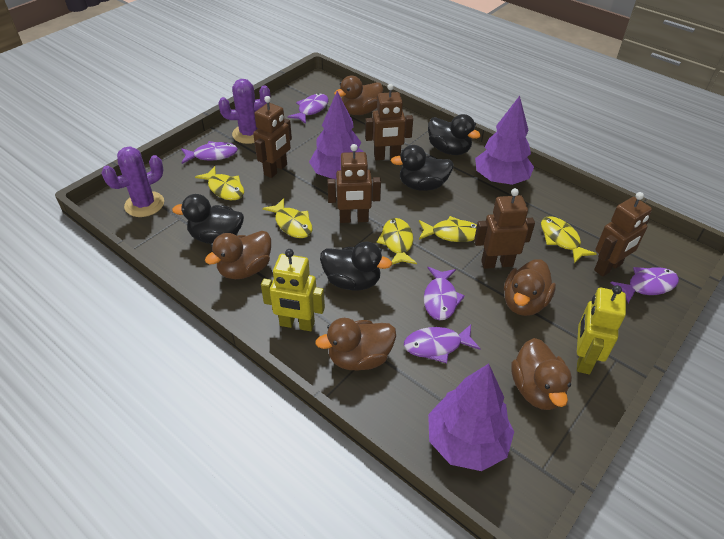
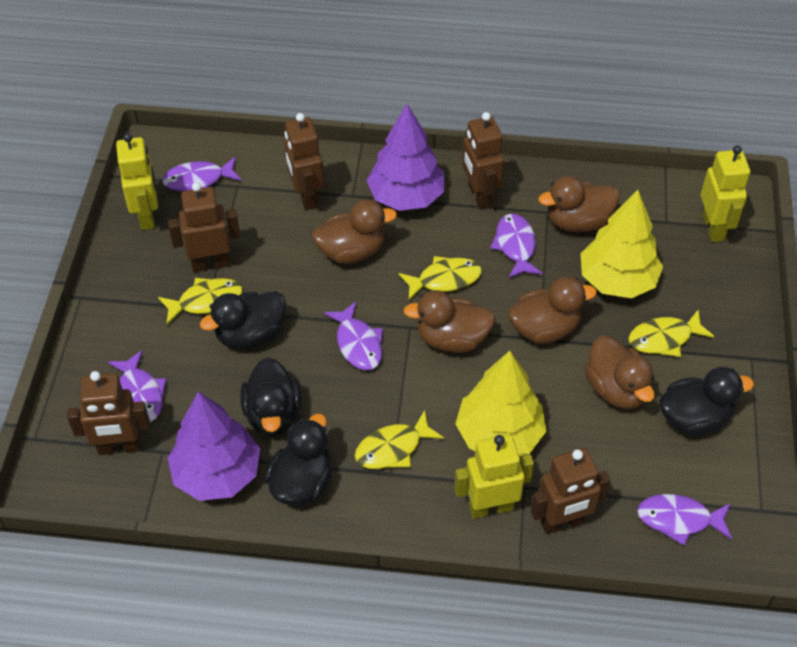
purple cactus: 2 -> 0
purple tree: 3 -> 2
yellow fish: 5 -> 4
yellow robot: 2 -> 3
yellow tree: 0 -> 2

